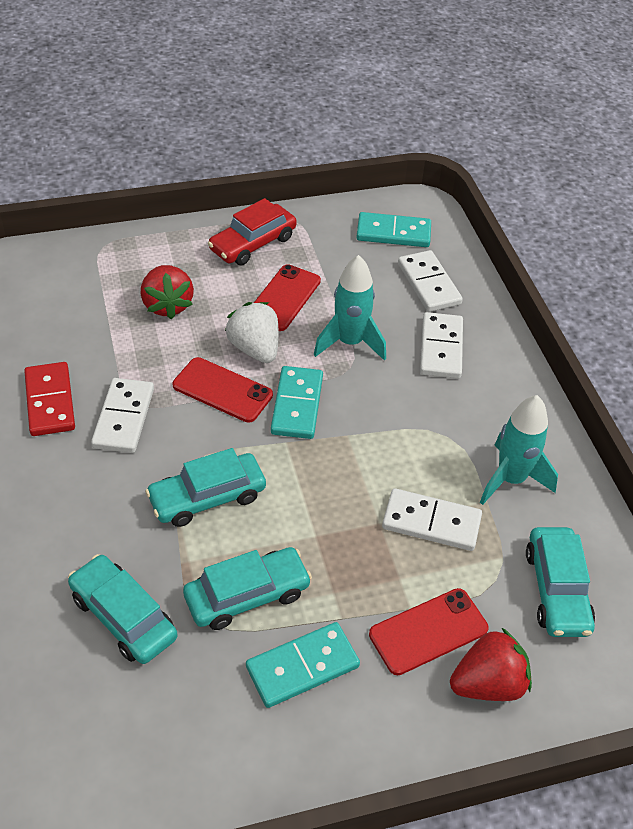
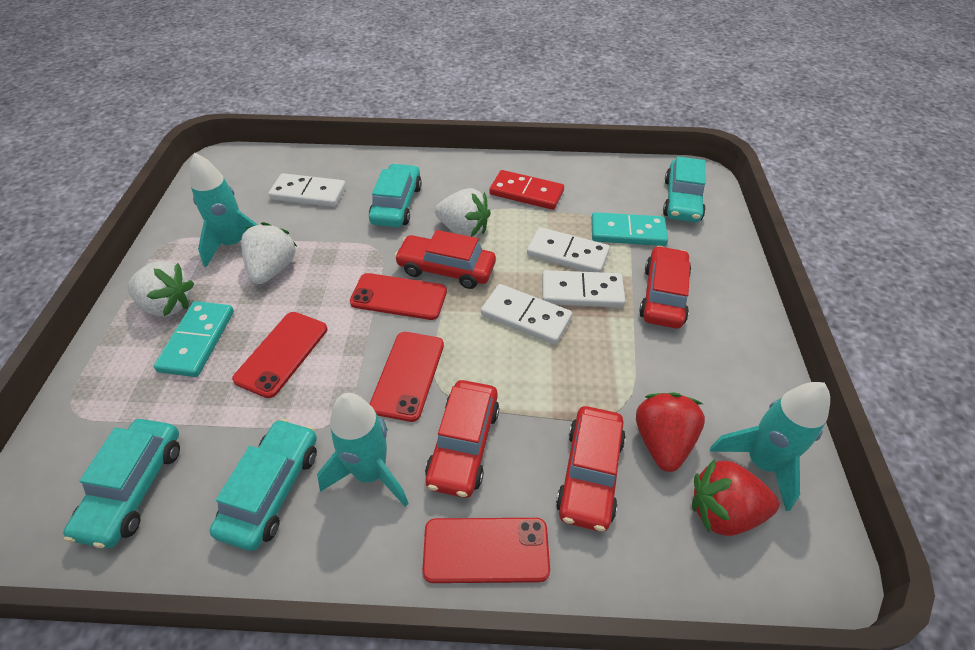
red car: 1 -> 4
red phone: 3 -> 4
turquoise domino: 3 -> 2
turquoise rocket: 2 -> 3
white strawberry: 1 -> 3

